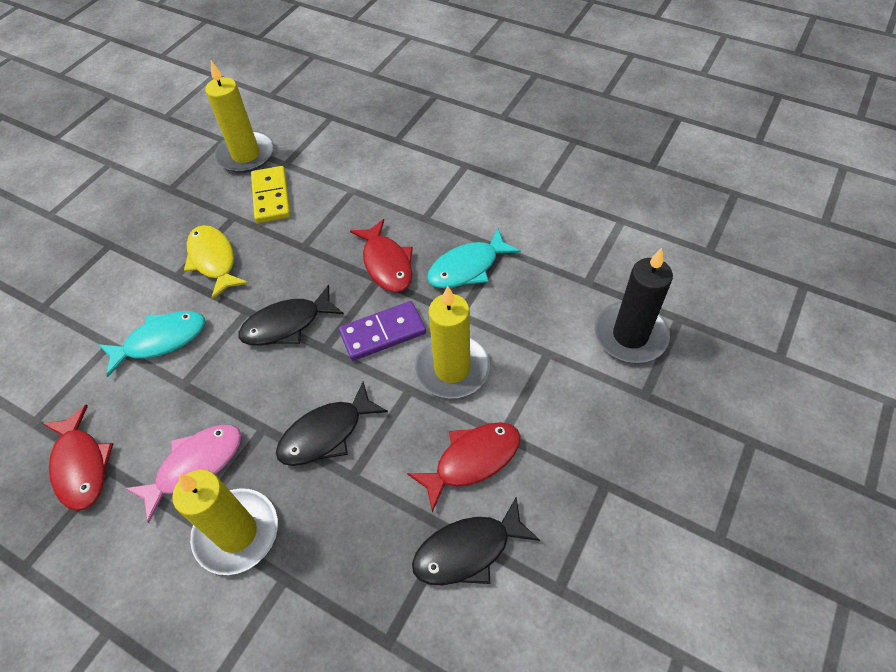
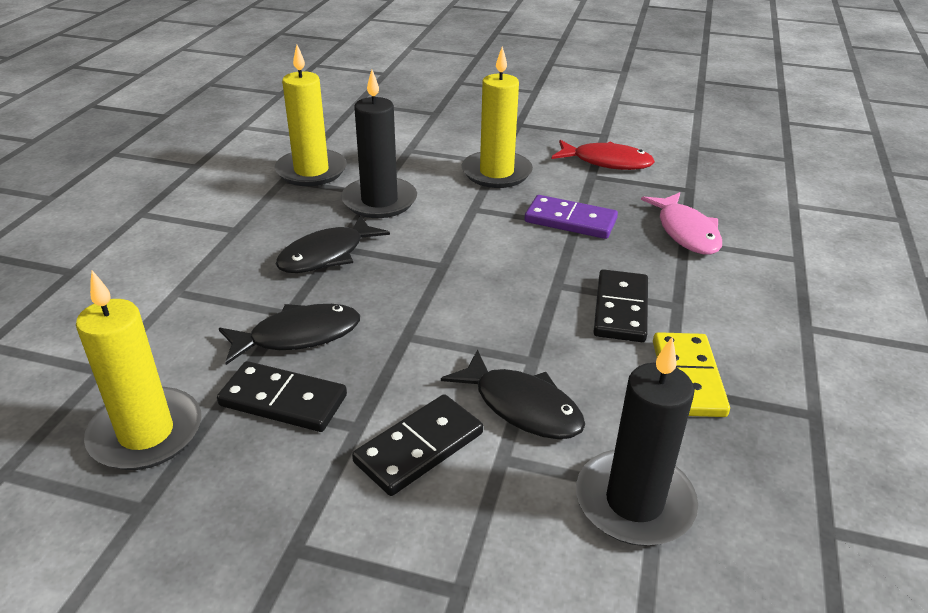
black candle: 1 -> 2
black domino: 0 -> 3
red fish: 3 -> 1
turquoise fish: 2 -> 0
yellow fish: 1 -> 0

